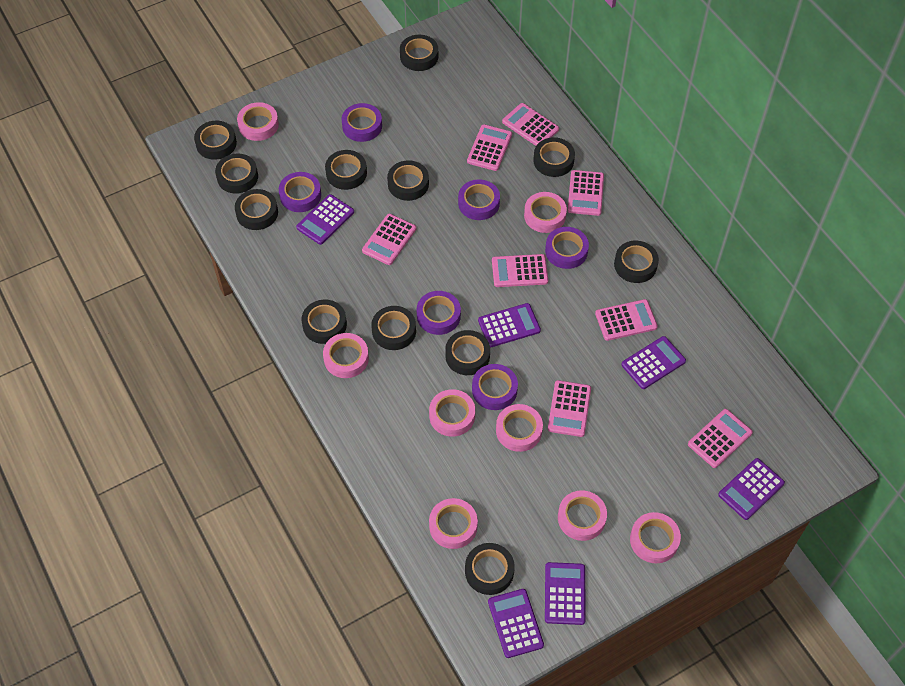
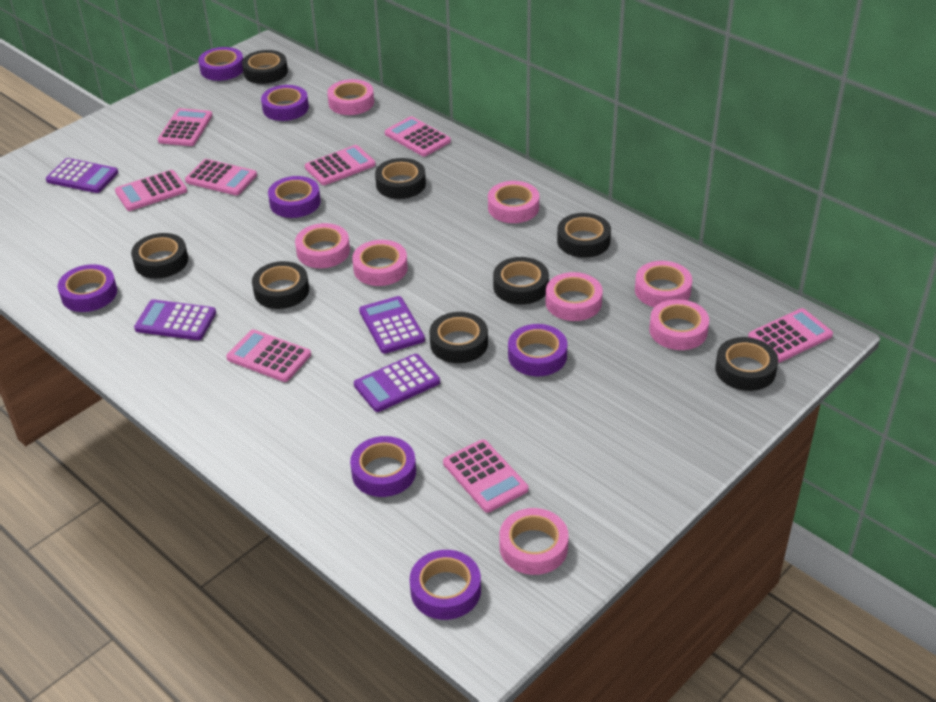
black tape: 12 -> 8
purple calculator: 6 -> 4
purple tape: 6 -> 7

